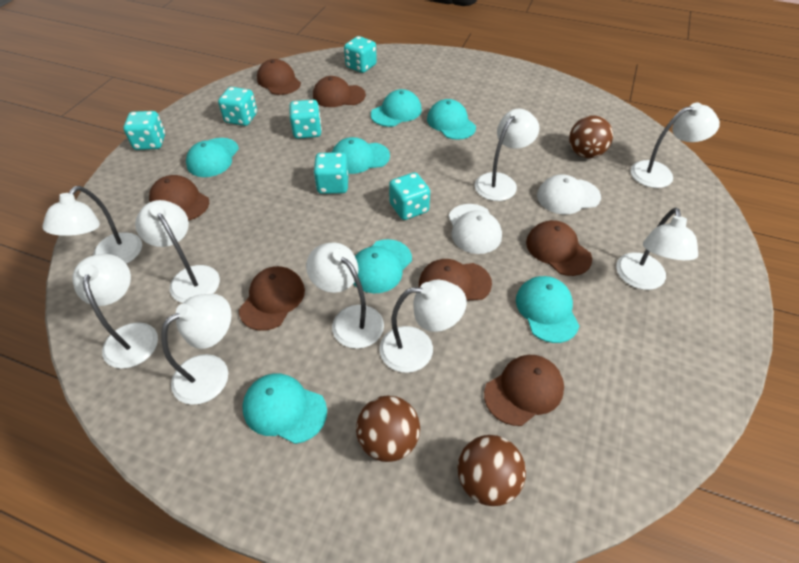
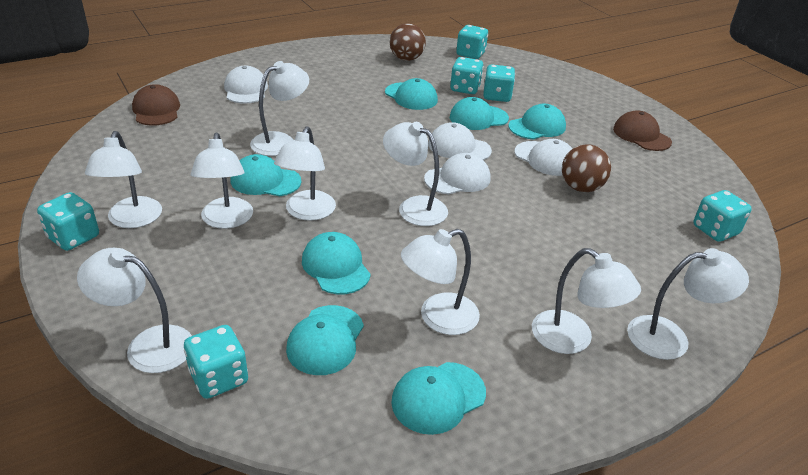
brown ball: 3 -> 2
brown cap: 7 -> 2
white cap: 2 -> 4

